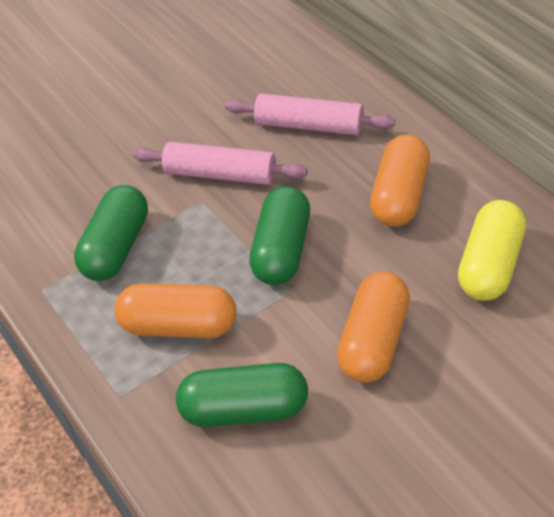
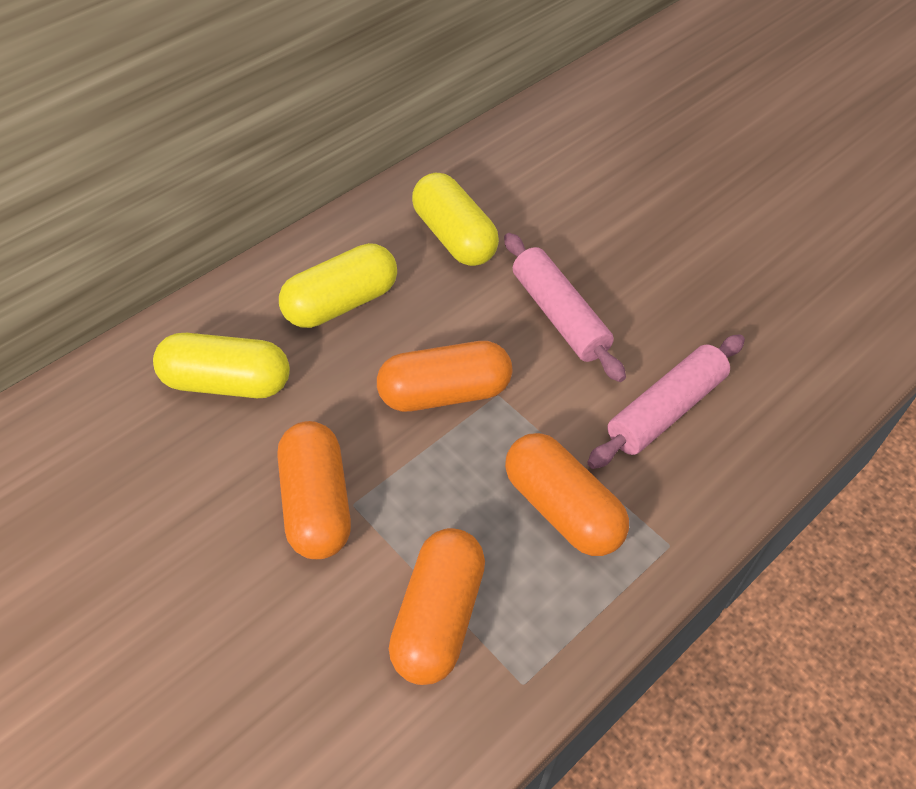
green capsule: 3 -> 0
orange capsule: 3 -> 4
yellow capsule: 1 -> 3

